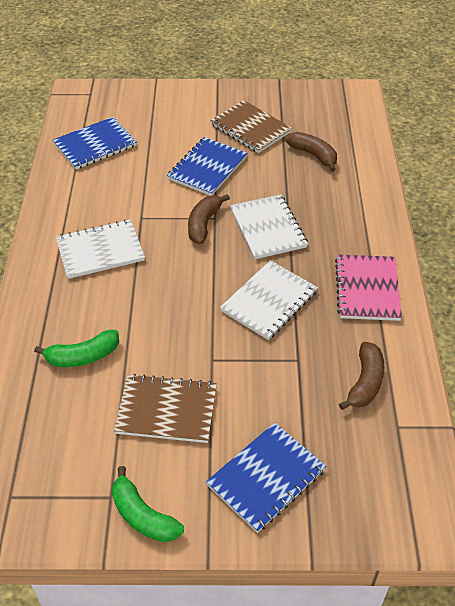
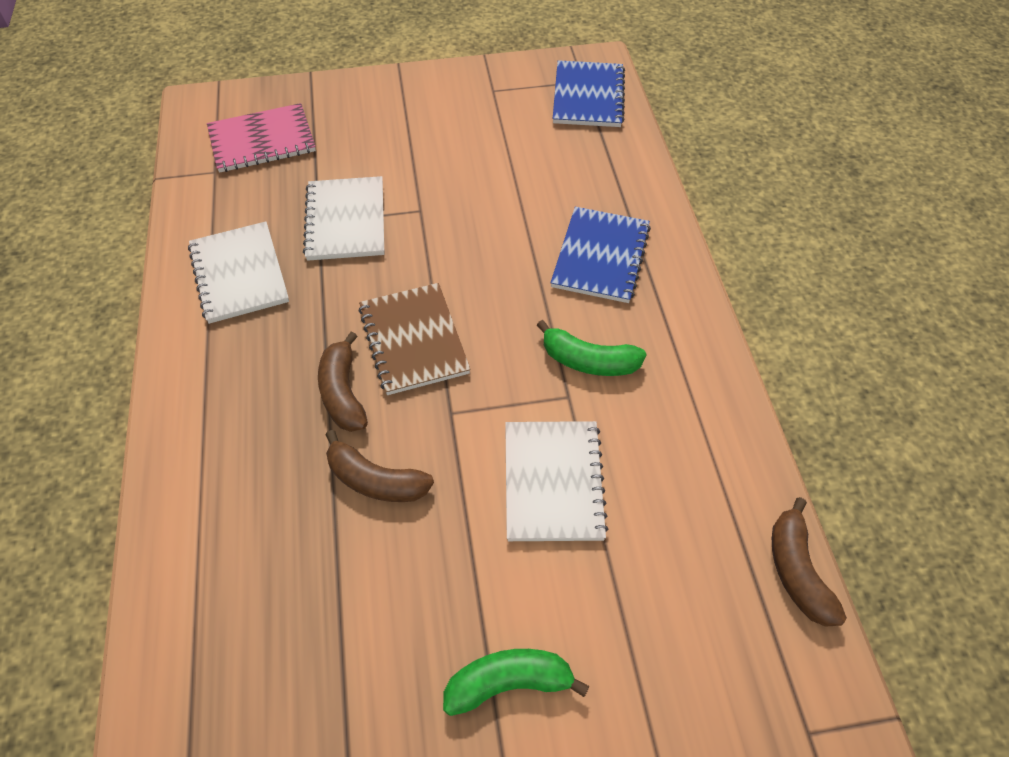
blue notebook: 3 -> 2
brown notebook: 2 -> 1

